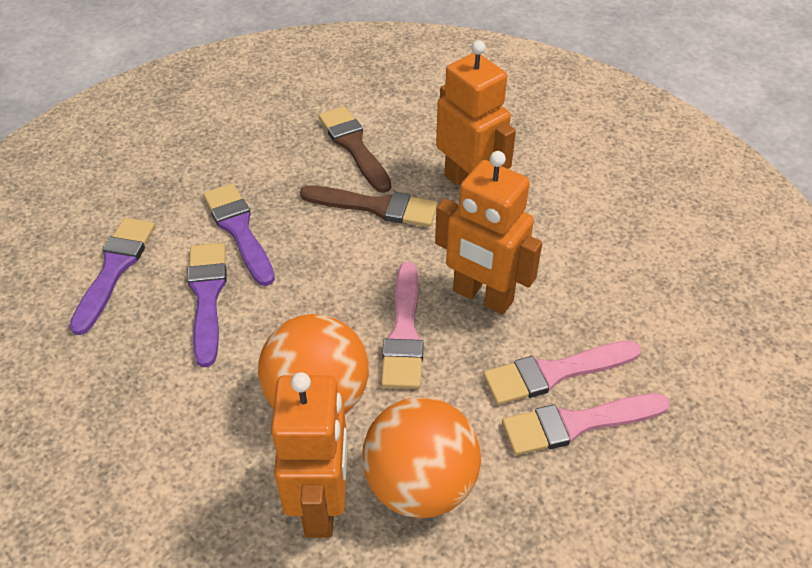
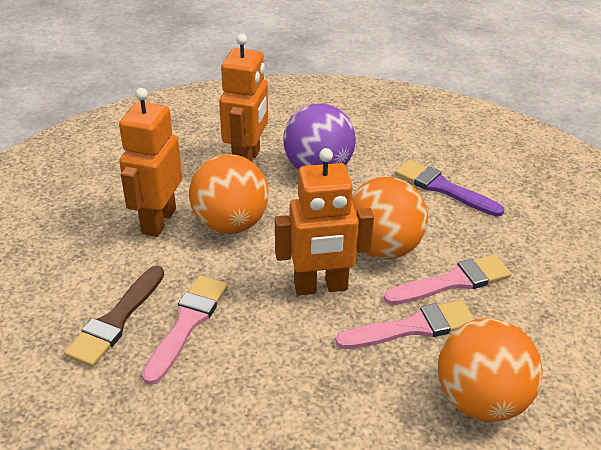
brown brush: 2 -> 1
orange ball: 2 -> 3
purple ball: 0 -> 1
purple brush: 3 -> 1

